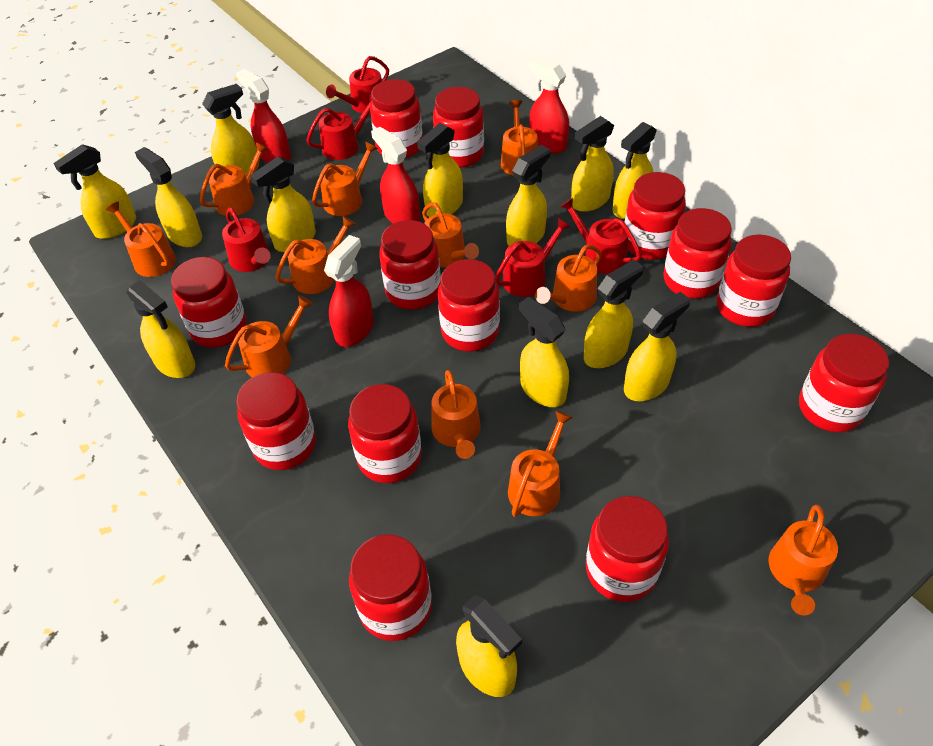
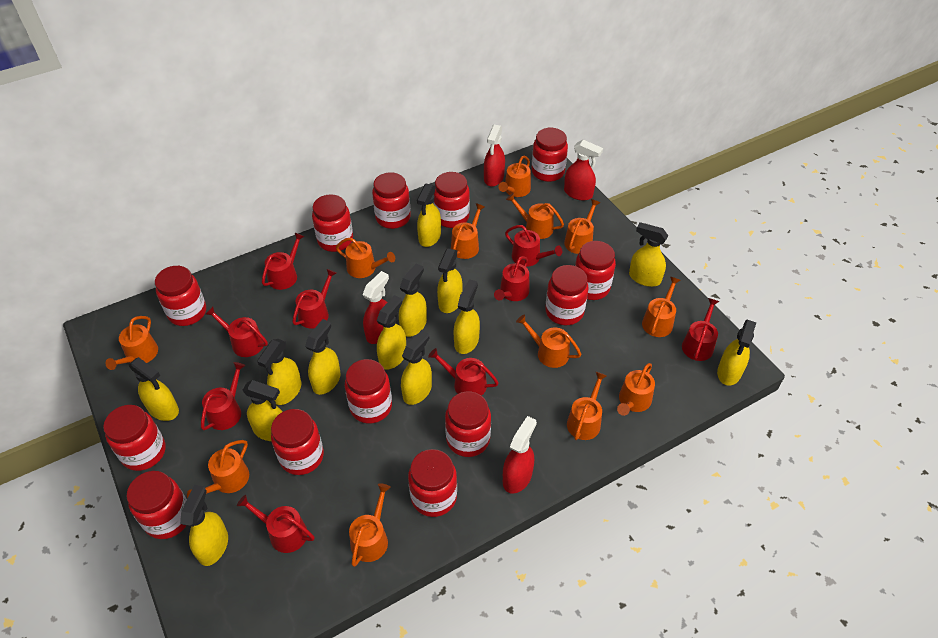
orange watering can: 11 -> 12
red watering can: 5 -> 9

